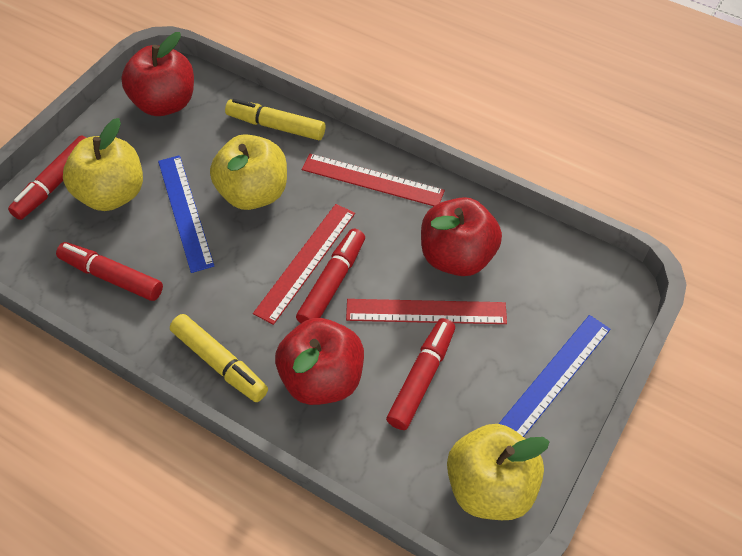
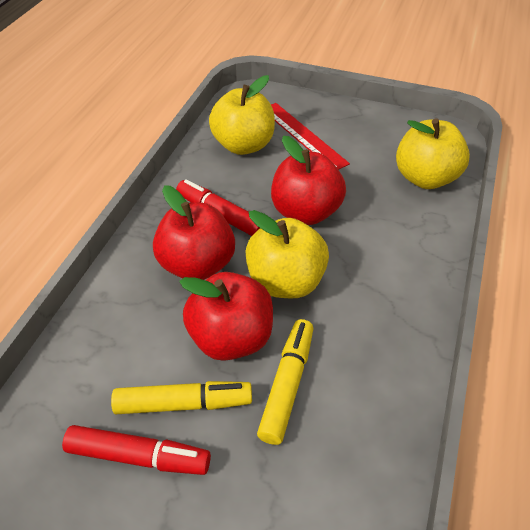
blue ruler: 2 -> 0
red marker: 4 -> 2
red ruler: 3 -> 1

